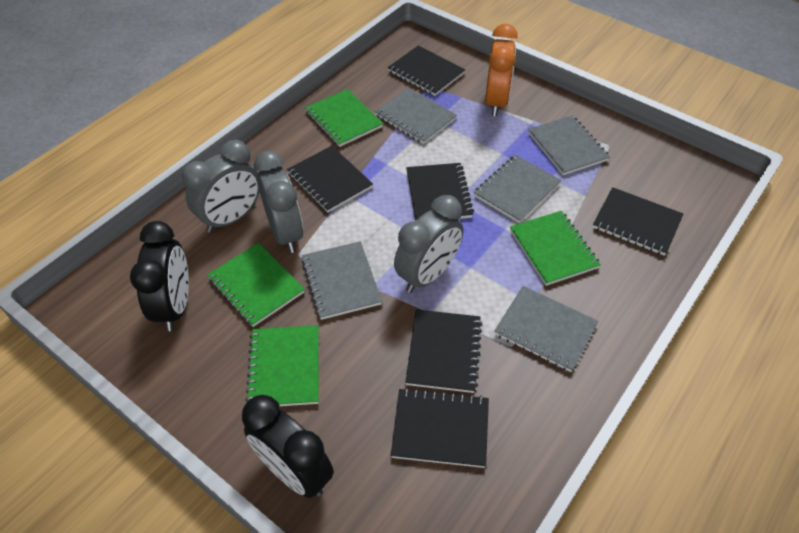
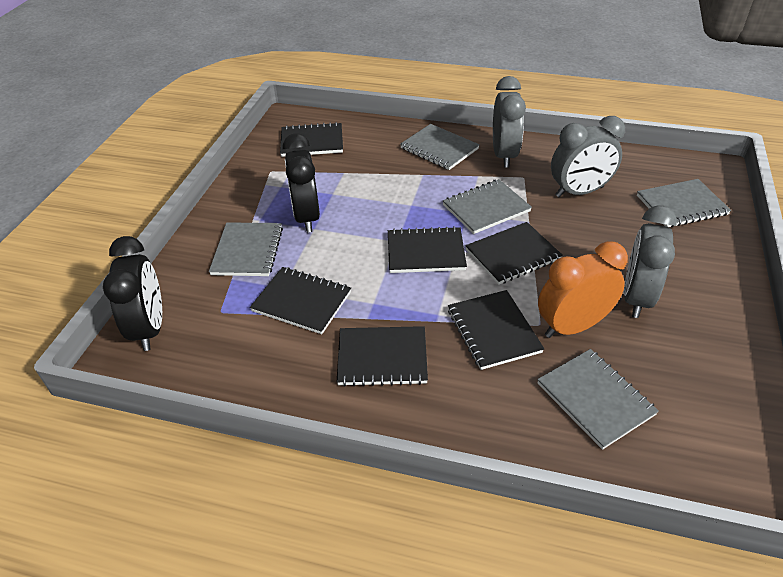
green notebook: 4 -> 0

